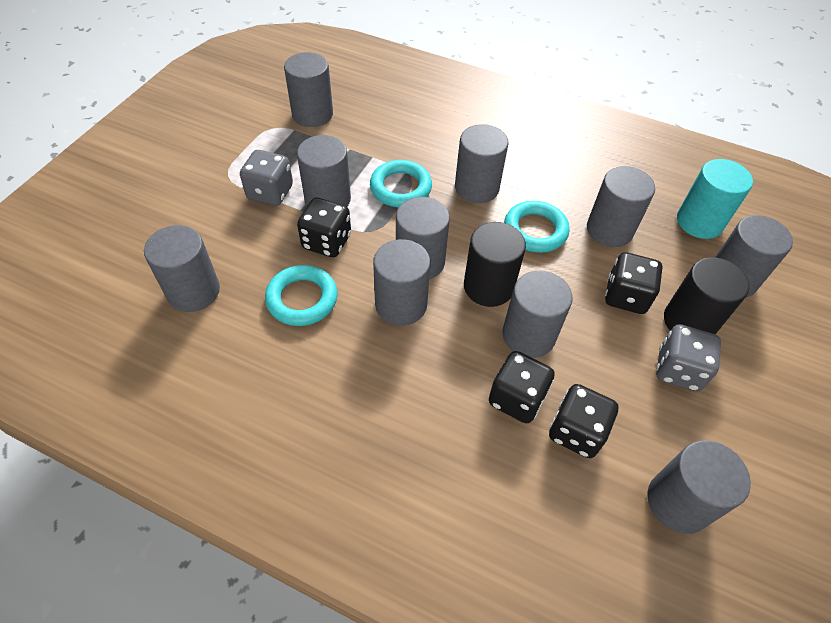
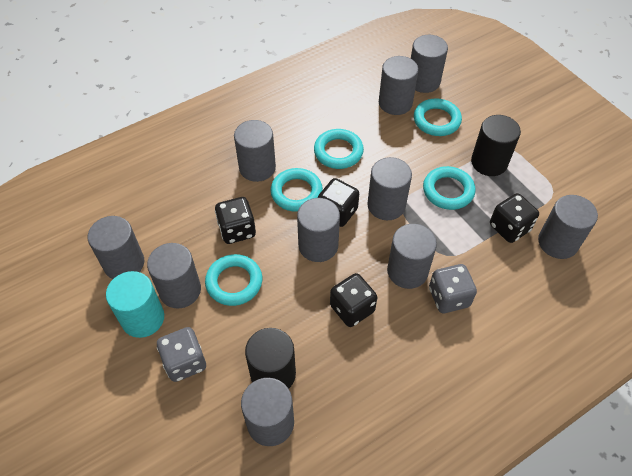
turquoise ring: 3 -> 5

